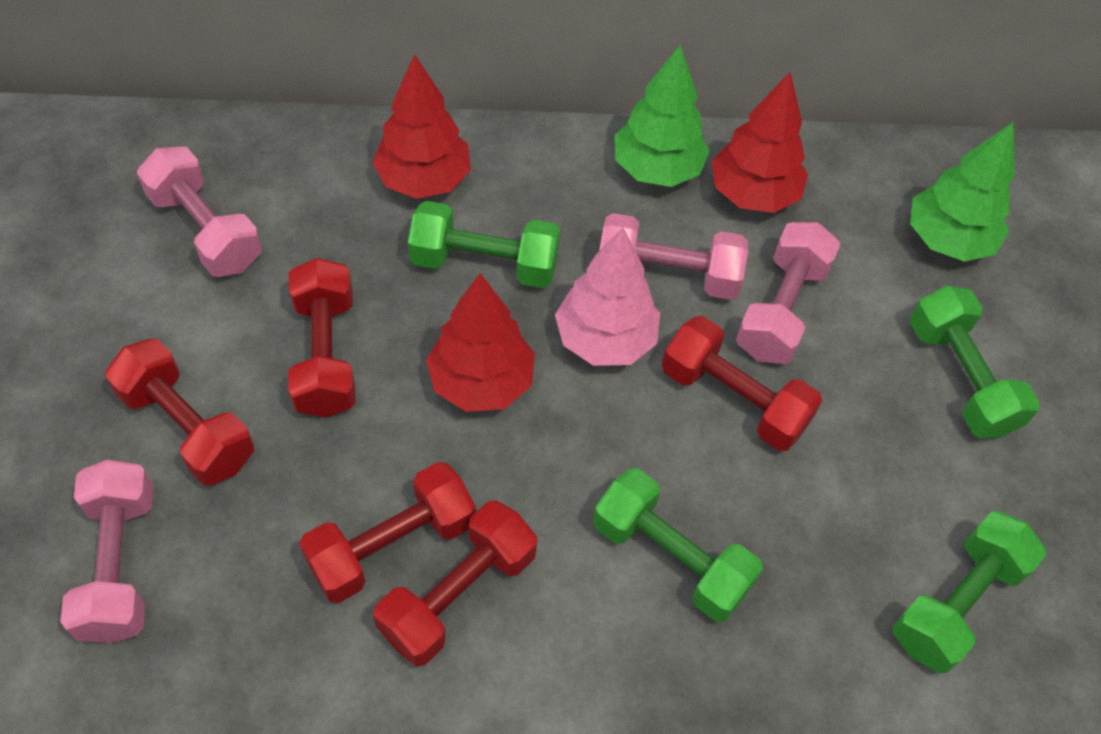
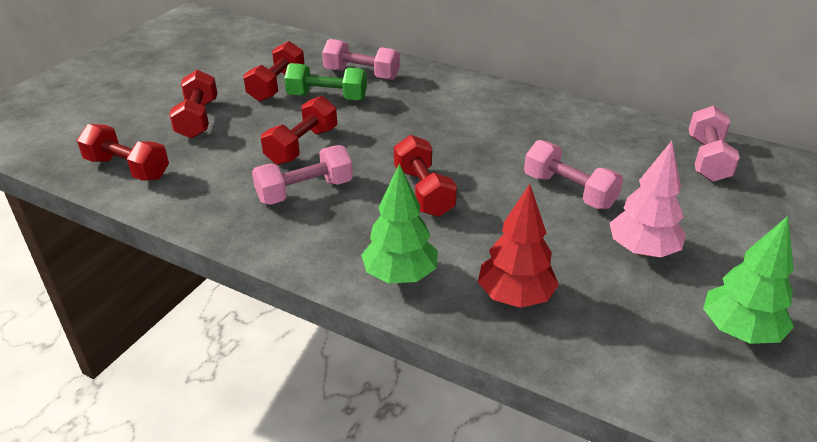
green dumbbell: 4 -> 1
red tree: 3 -> 1

